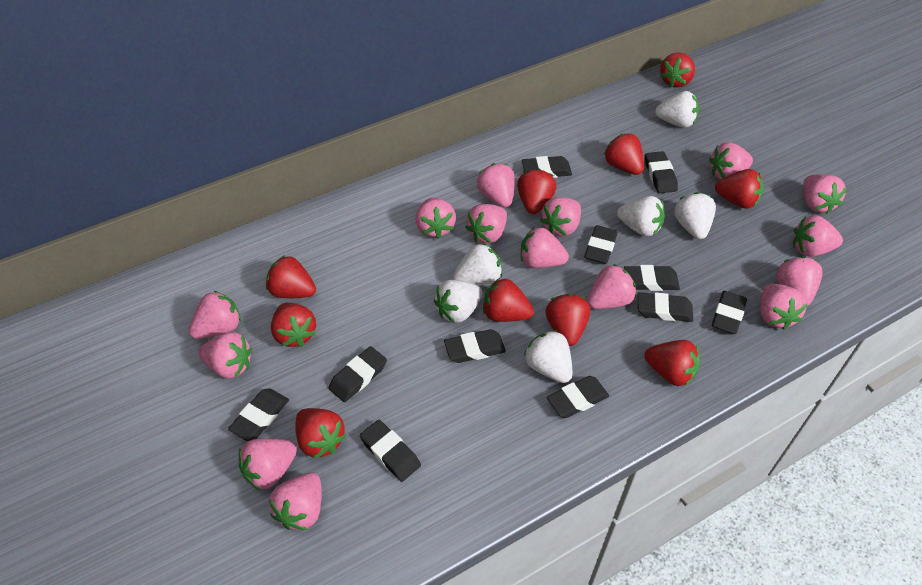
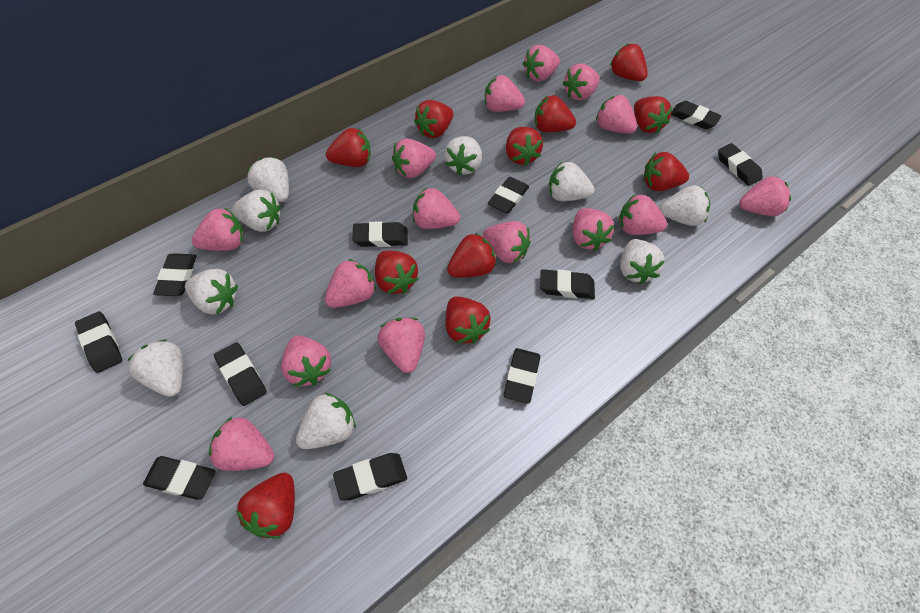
red strawberry: 10 -> 11
white strawberry: 6 -> 9

